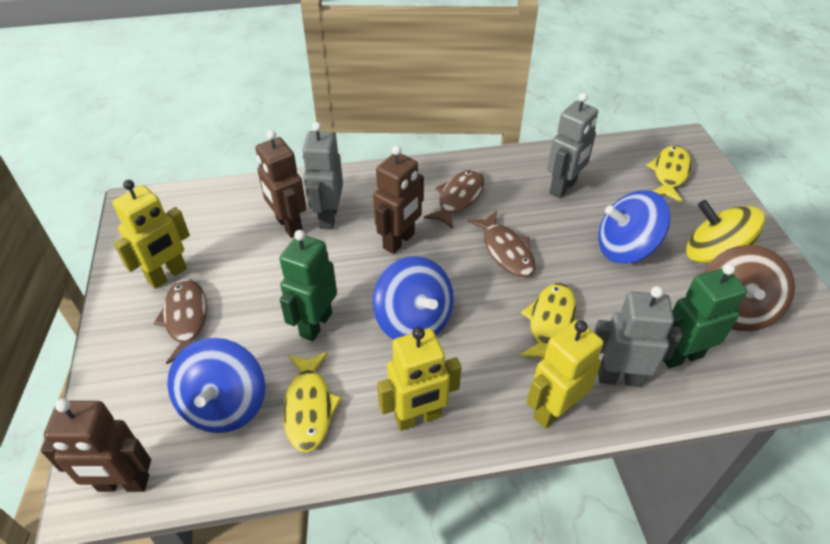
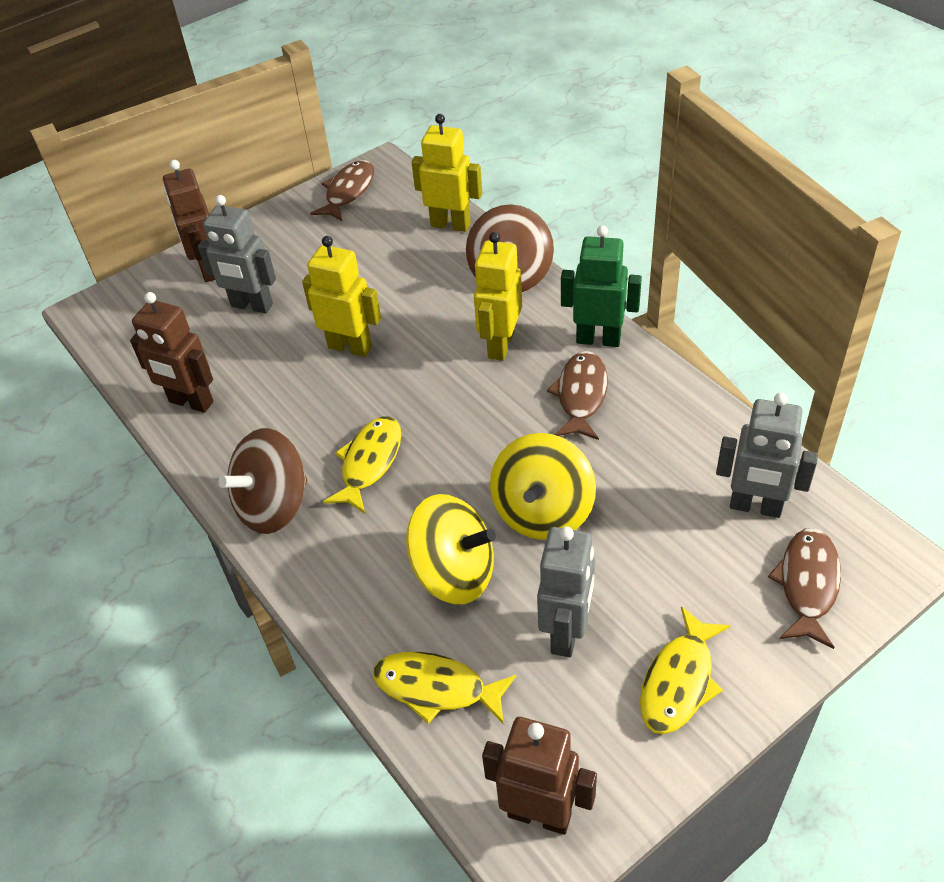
blue spinning top: 3 -> 0
brown spinning top: 1 -> 2
green robot: 2 -> 1
yellow spinning top: 1 -> 2

